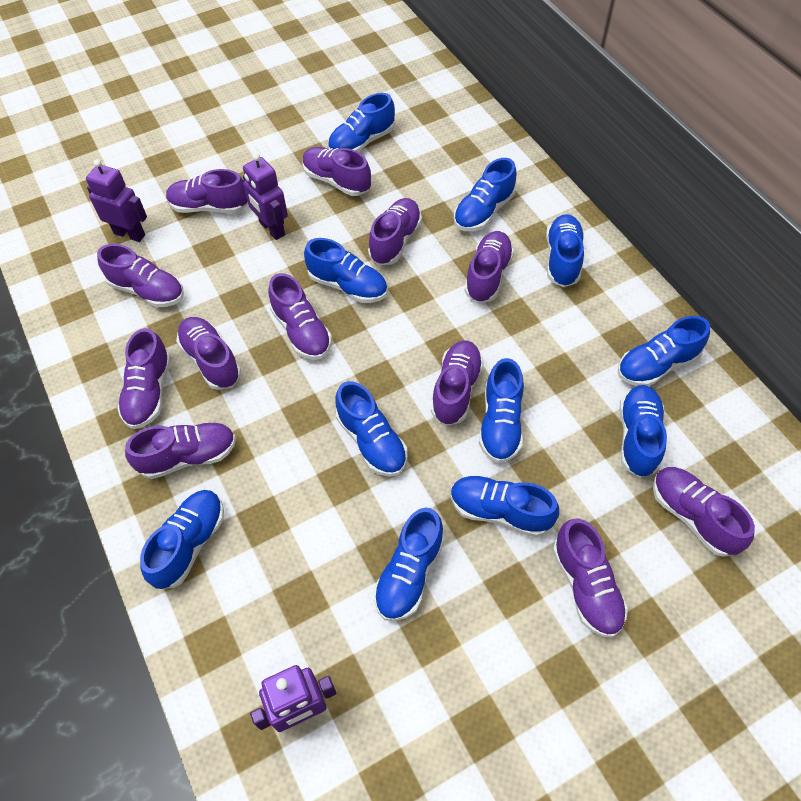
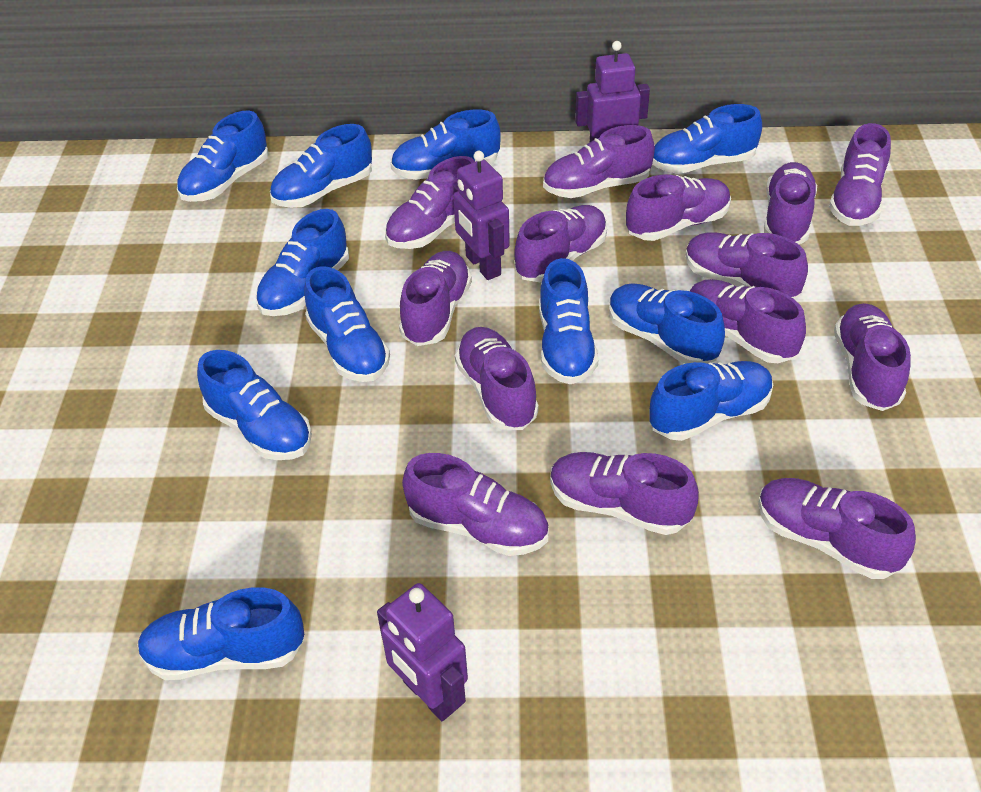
purple shoe: 12 -> 14

